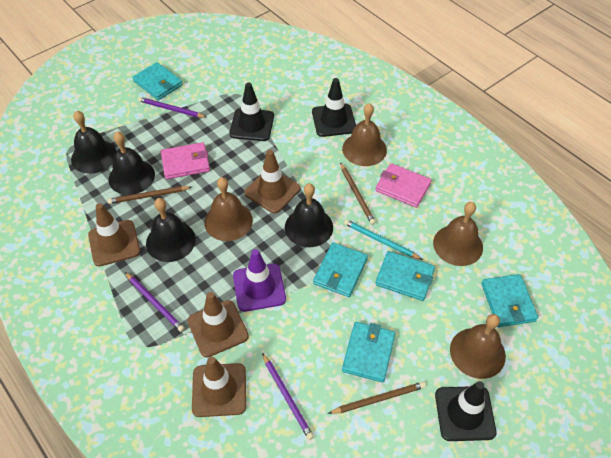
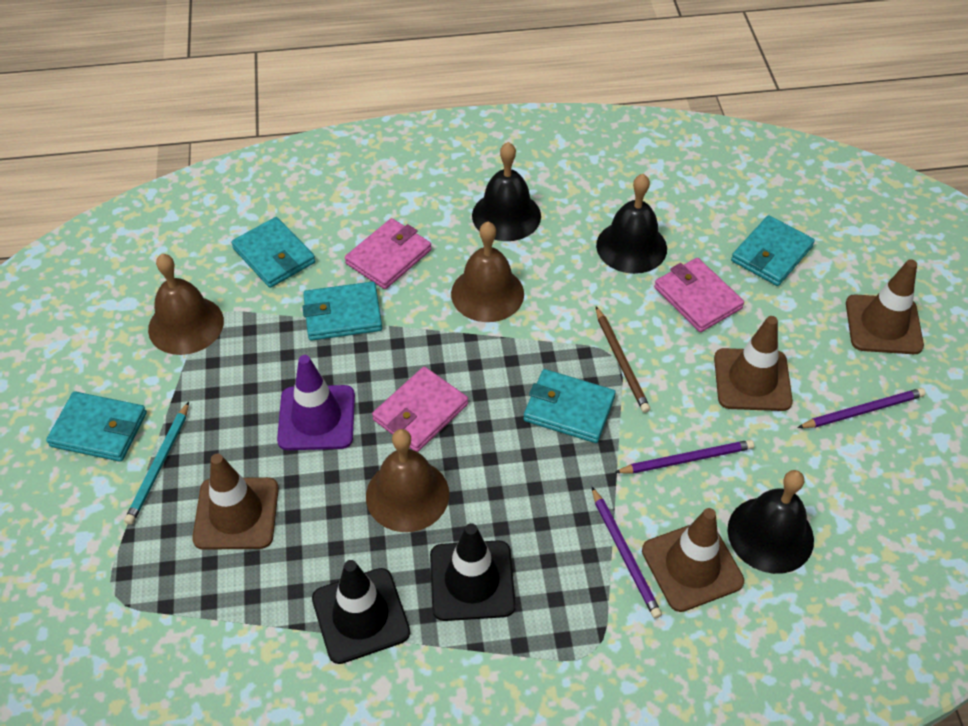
black bell: 4 -> 3
black traffic cone: 3 -> 2
brown bell: 4 -> 3
brown pencil: 3 -> 1
pink wallet: 2 -> 3

